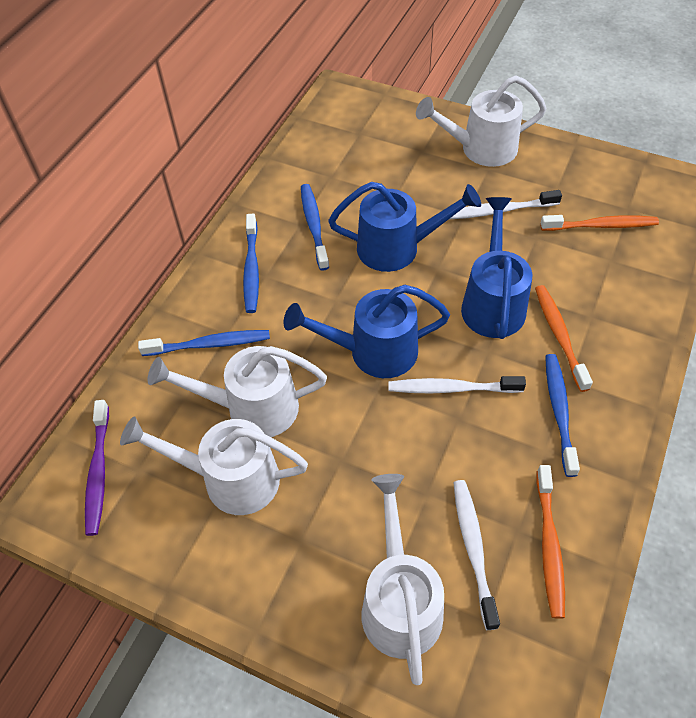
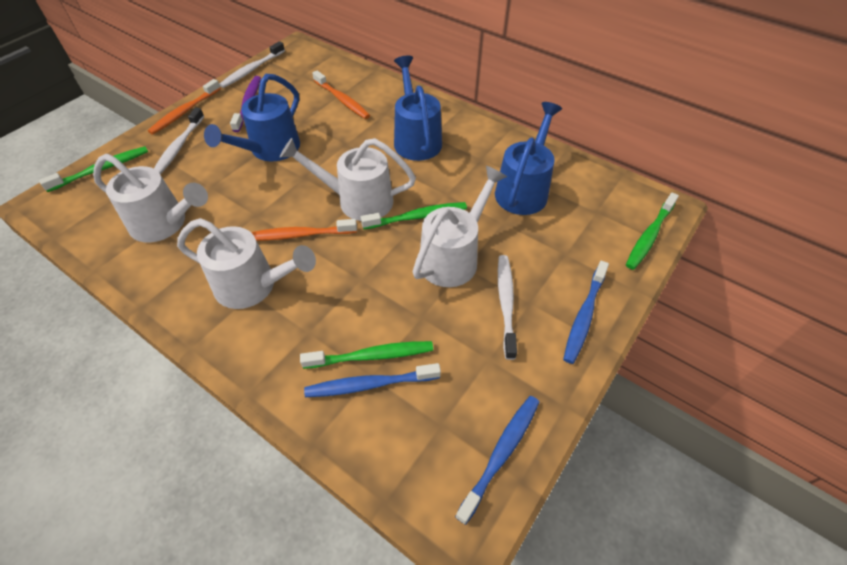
blue toothbrush: 4 -> 3
green toothbrush: 0 -> 4

